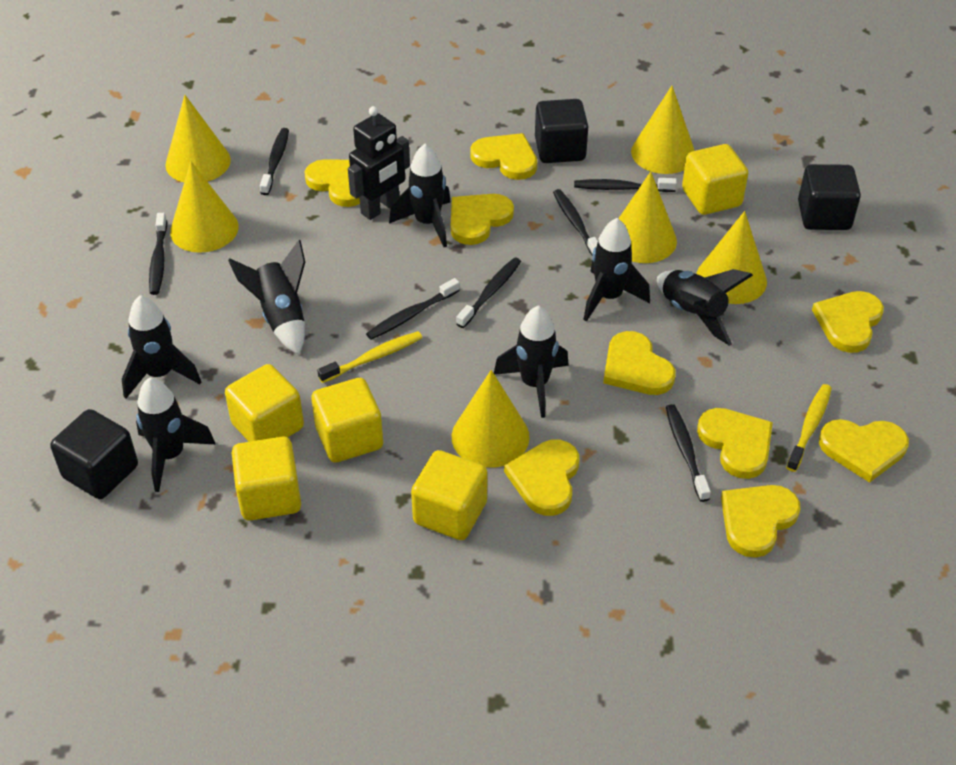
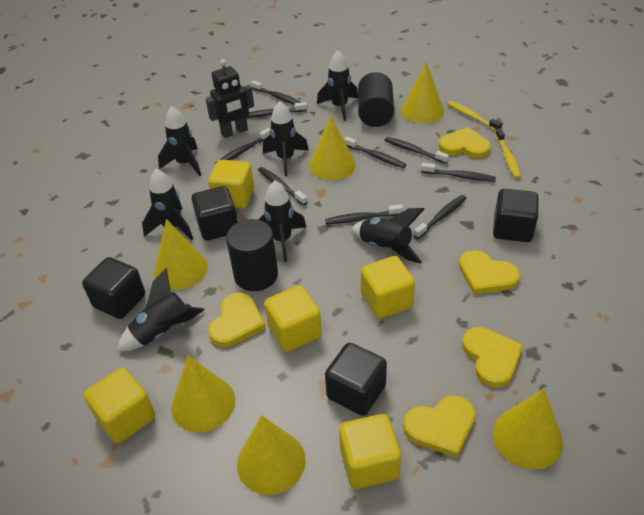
black cube: 3 -> 4
black cylinder: 0 -> 2
black toothbrush: 7 -> 9
yellow heart: 9 -> 5

